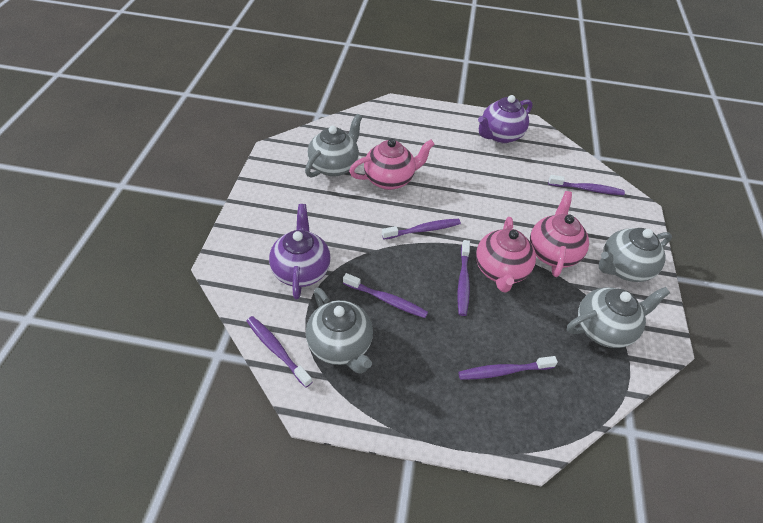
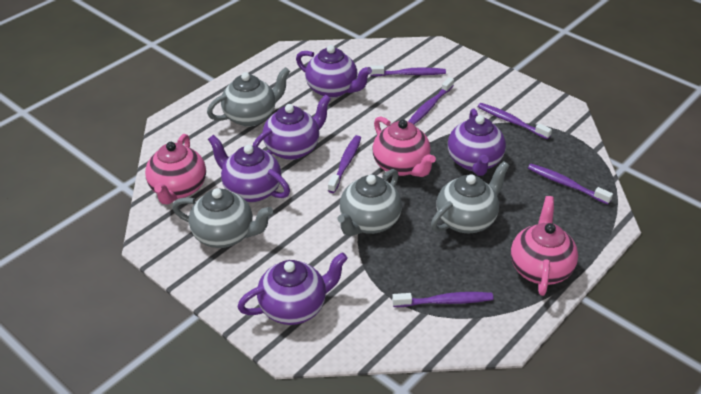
purple teapot: 2 -> 5

